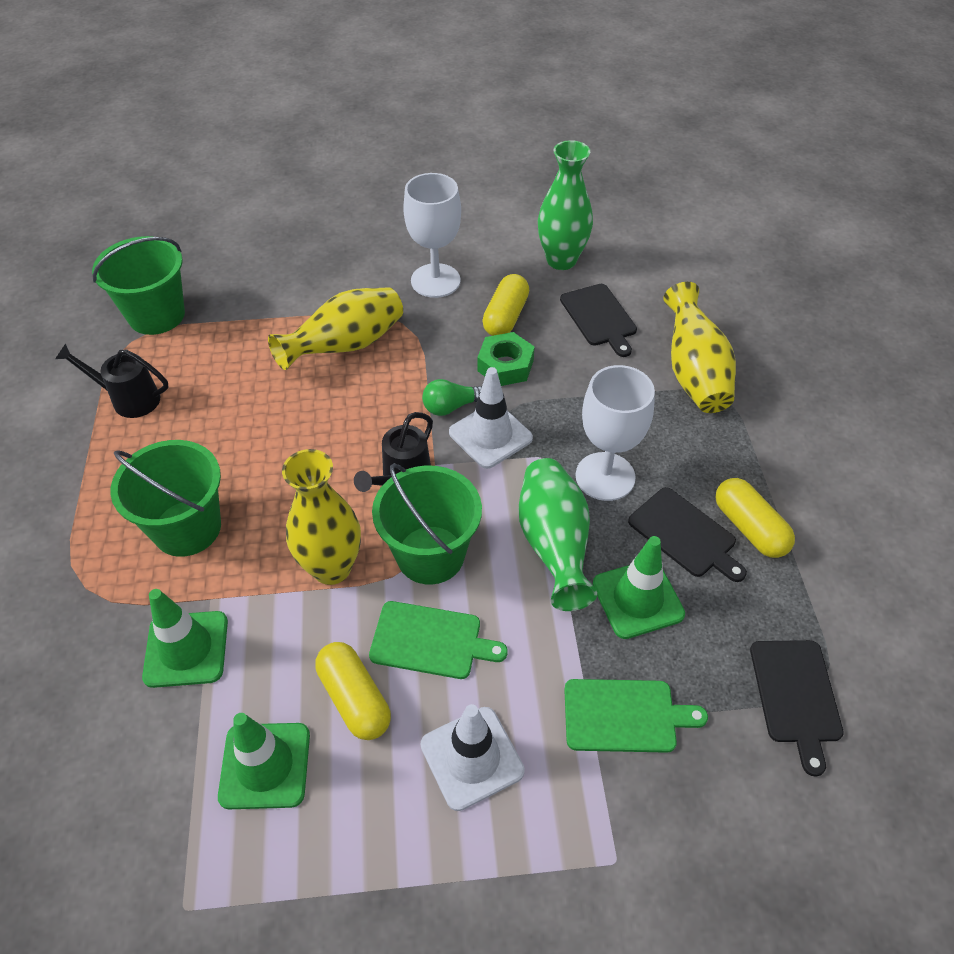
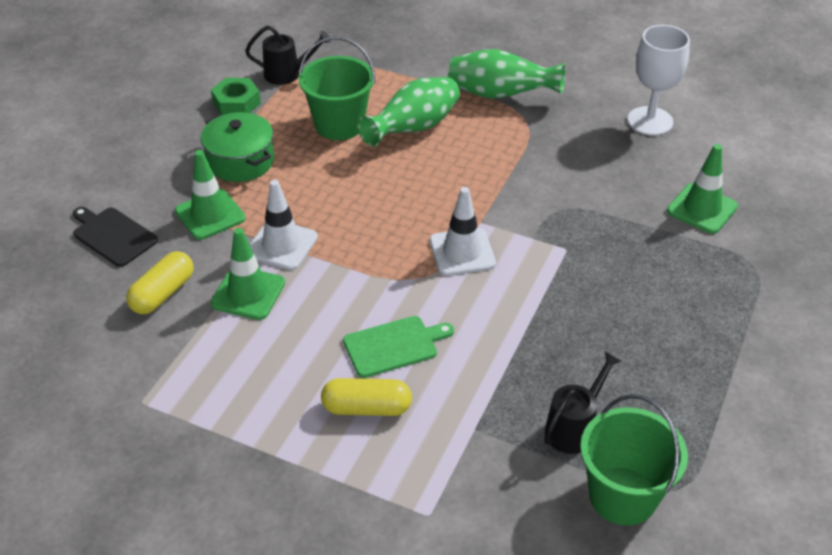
black cutting board: 3 -> 1
green bucket: 3 -> 2
green cutting board: 2 -> 1
green light bulb: 1 -> 0
green pot: 0 -> 1
white goblet: 2 -> 1
yellow capsule: 3 -> 2
yellow vase: 3 -> 0

